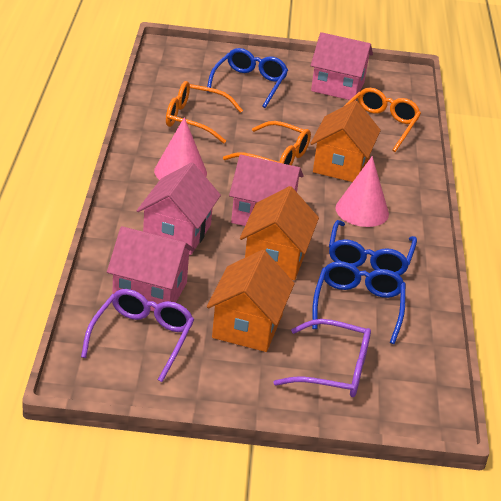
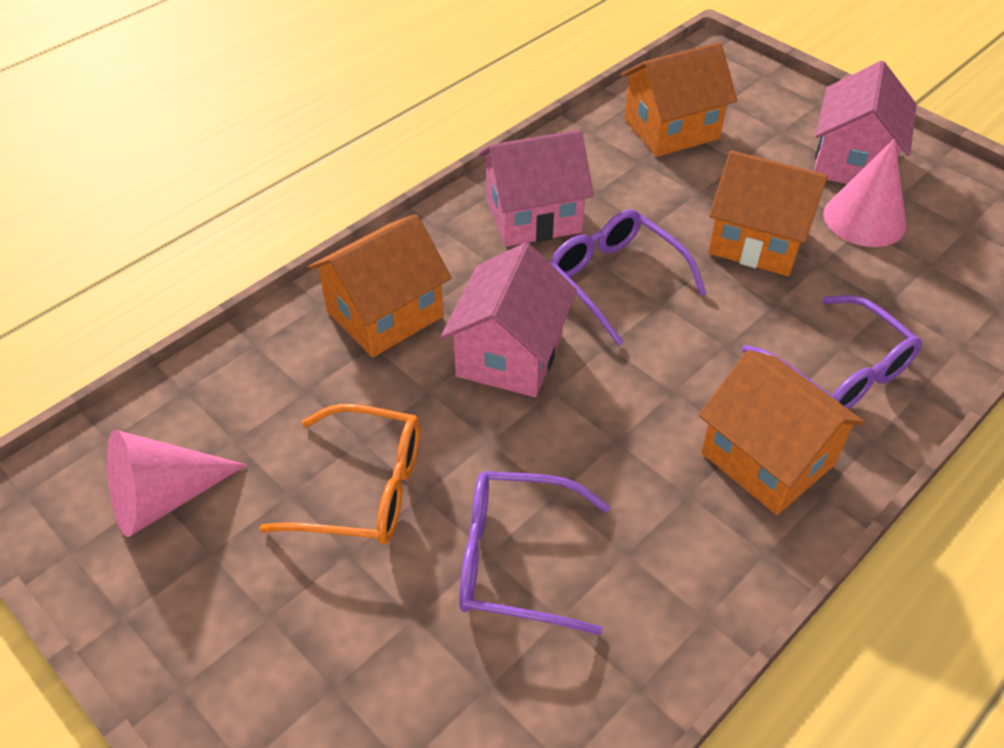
blue glasses: 3 -> 0
orange glasses: 3 -> 1
orange house: 3 -> 4
pink house: 4 -> 3
purple glasses: 2 -> 3

